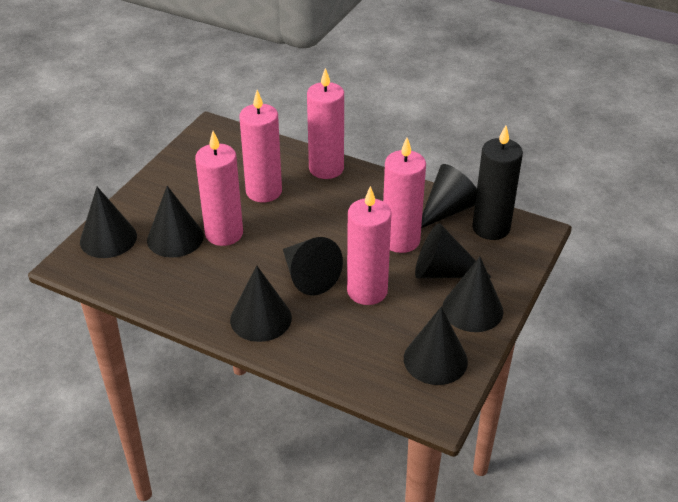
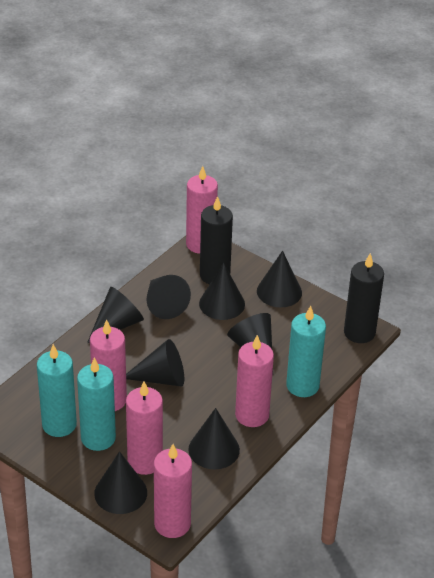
black candle: 1 -> 2
turquoise candle: 0 -> 3

